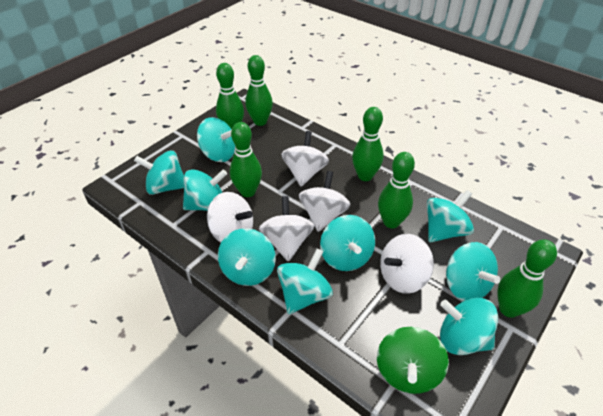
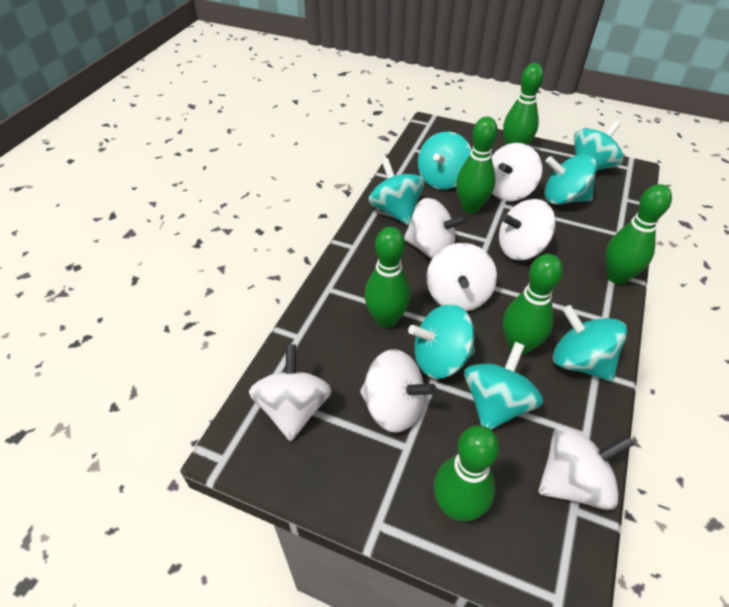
green spinning top: 1 -> 0
turquoise spinning top: 9 -> 7
white spinning top: 5 -> 7

